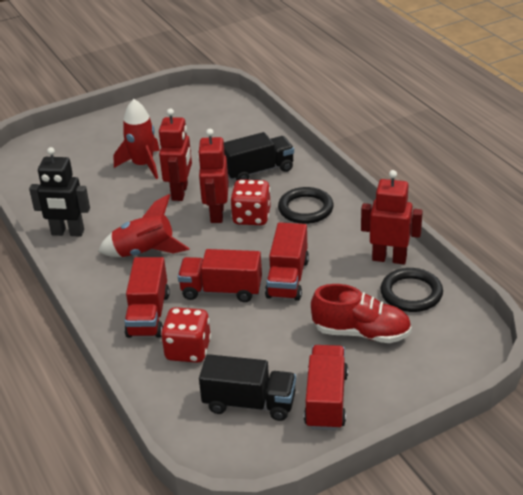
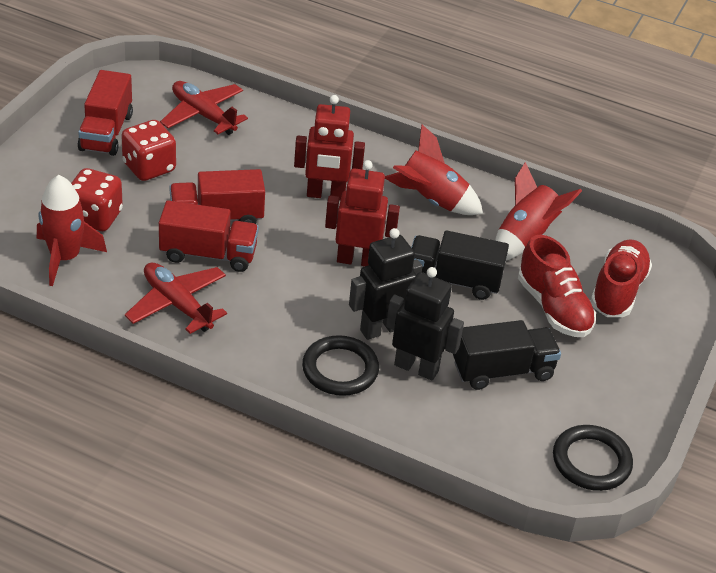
black robot: 1 -> 2
red plane: 0 -> 2
red robot: 3 -> 2
red rocket: 2 -> 3
red shoe: 1 -> 2
red truck: 4 -> 3

